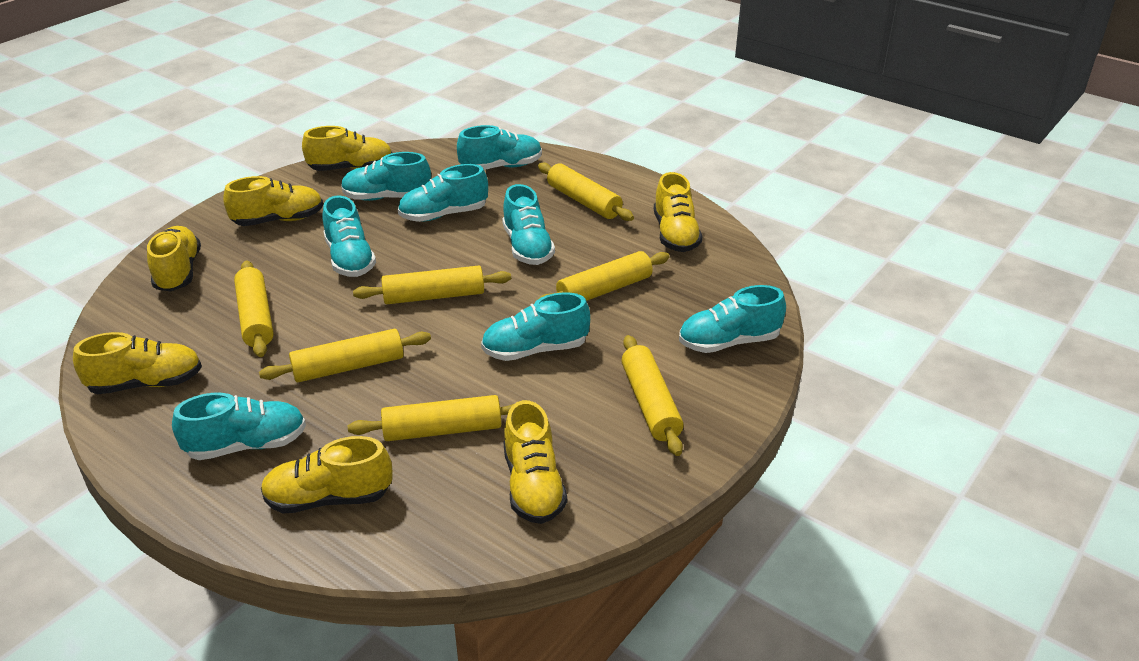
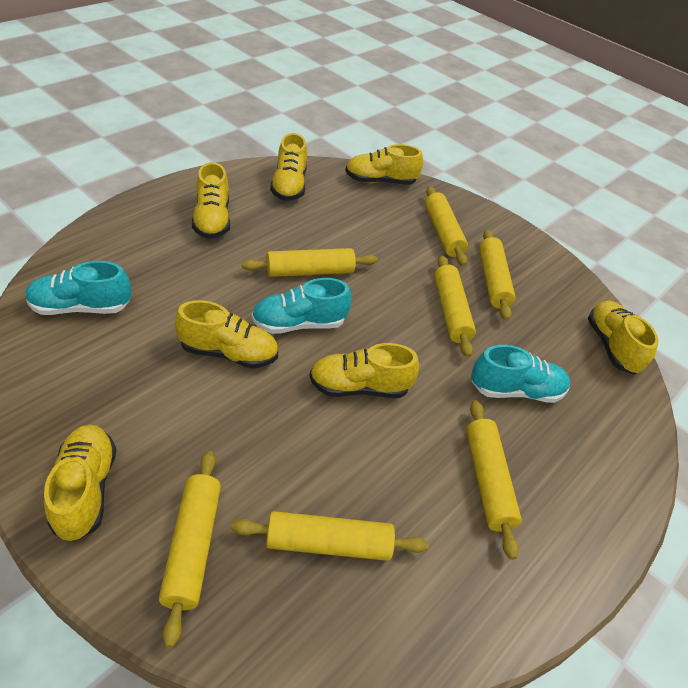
turquoise shoe: 8 -> 3

